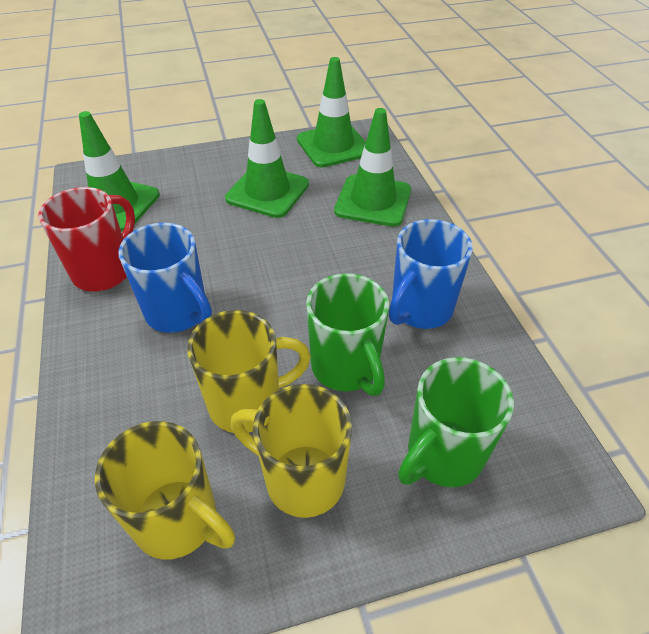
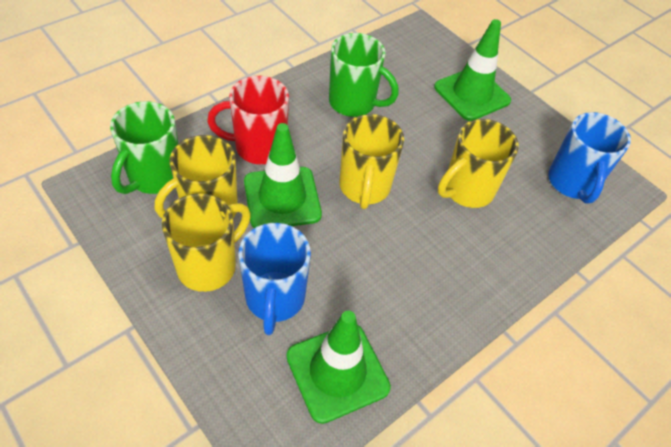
green traffic cone: 4 -> 3
yellow mug: 3 -> 4

